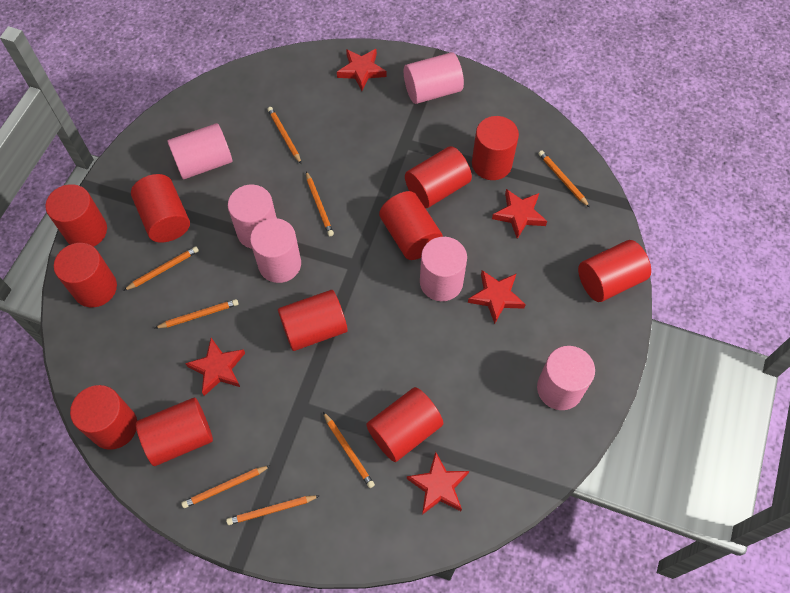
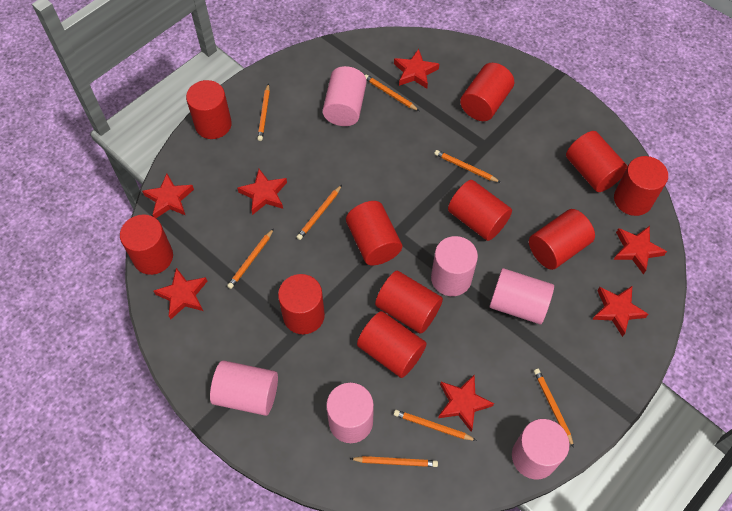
red star: 5 -> 7

